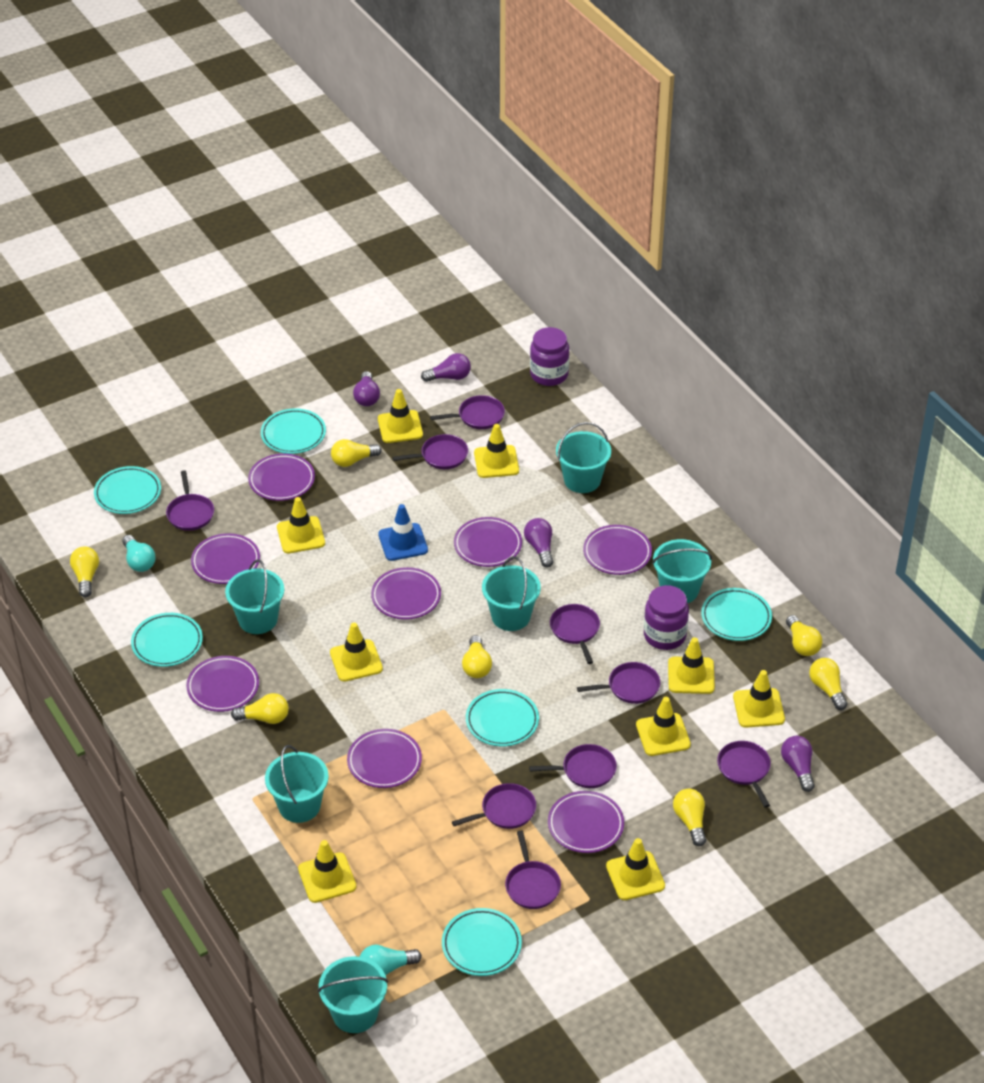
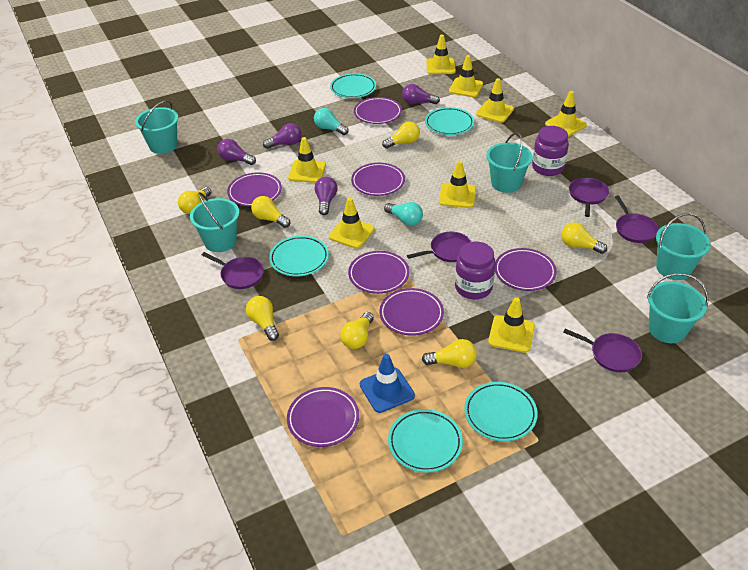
purple pan: 9 -> 5
purple plate: 8 -> 7
turquoise bucket: 6 -> 5
turquoise plate: 6 -> 5
yellow traffic cone: 9 -> 8

